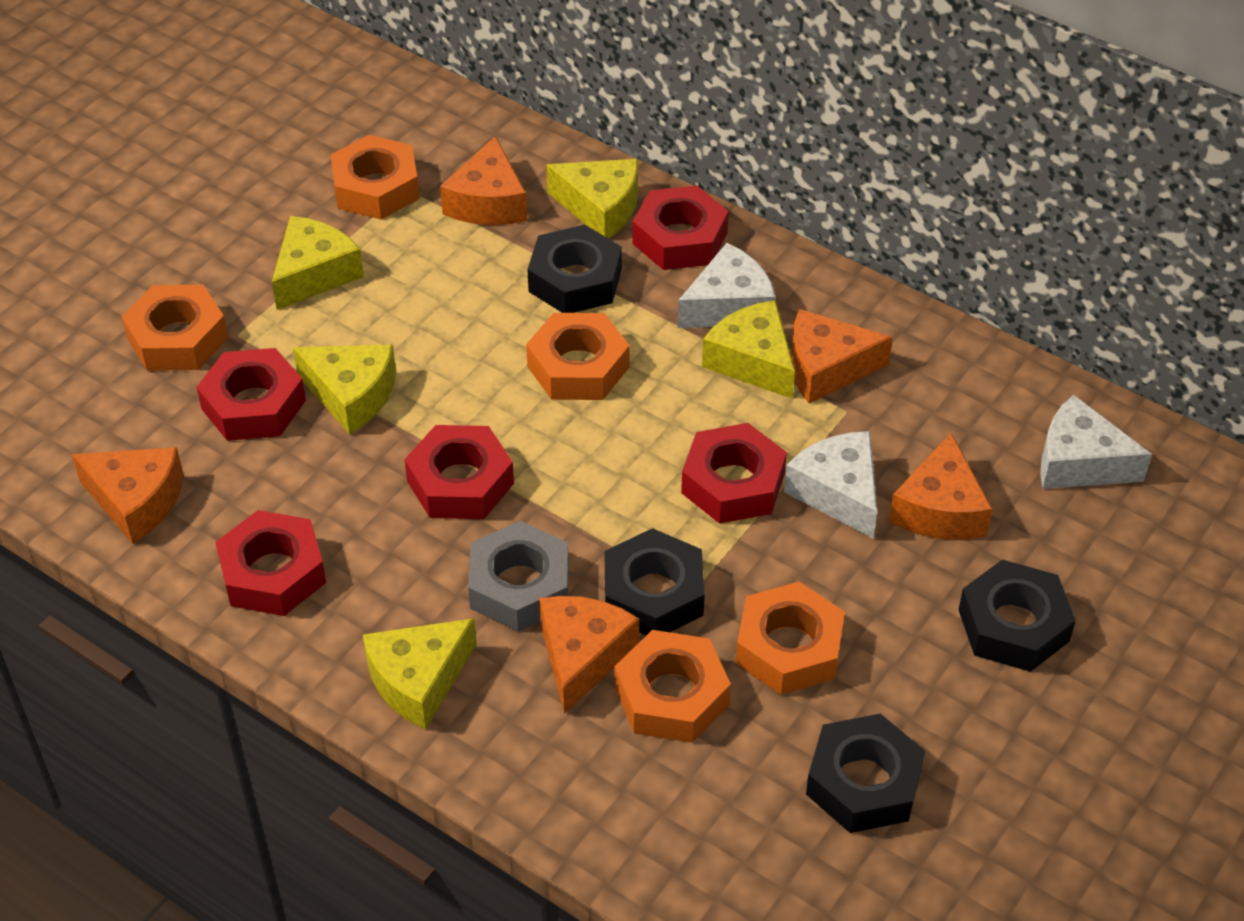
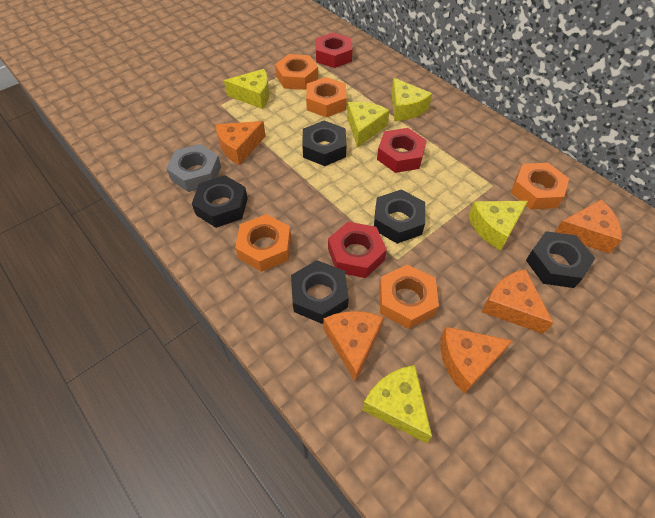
black nut: 4 -> 5
red nut: 5 -> 3
white cheese: 3 -> 0

